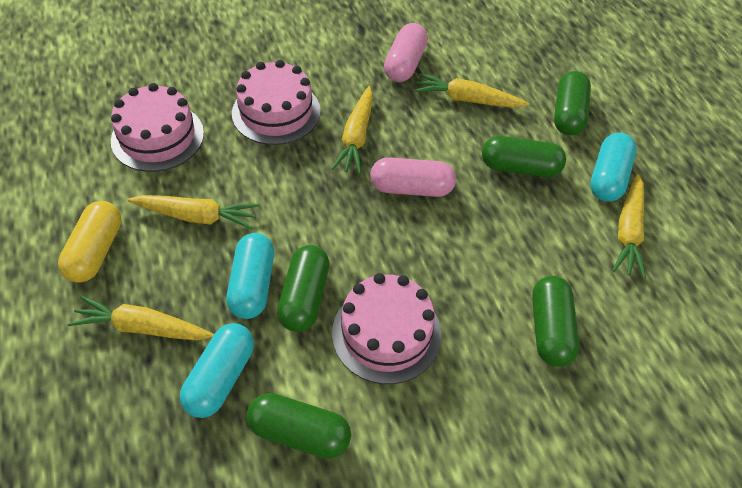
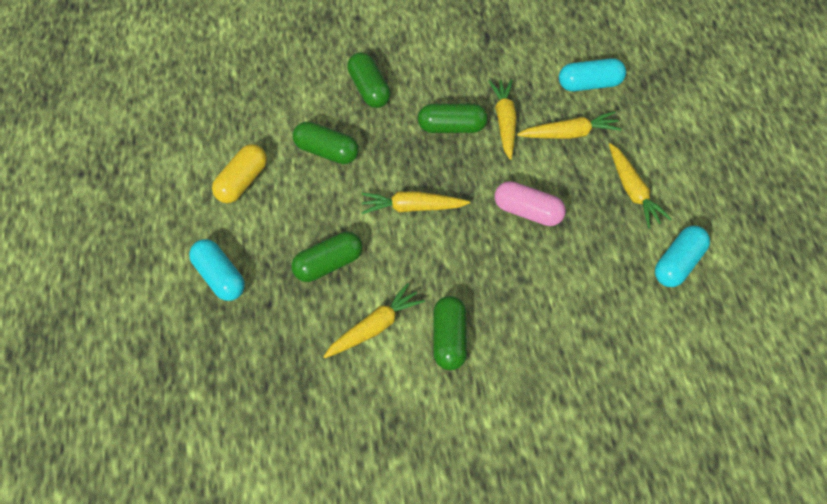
pink cake: 3 -> 0
pink capsule: 2 -> 1

